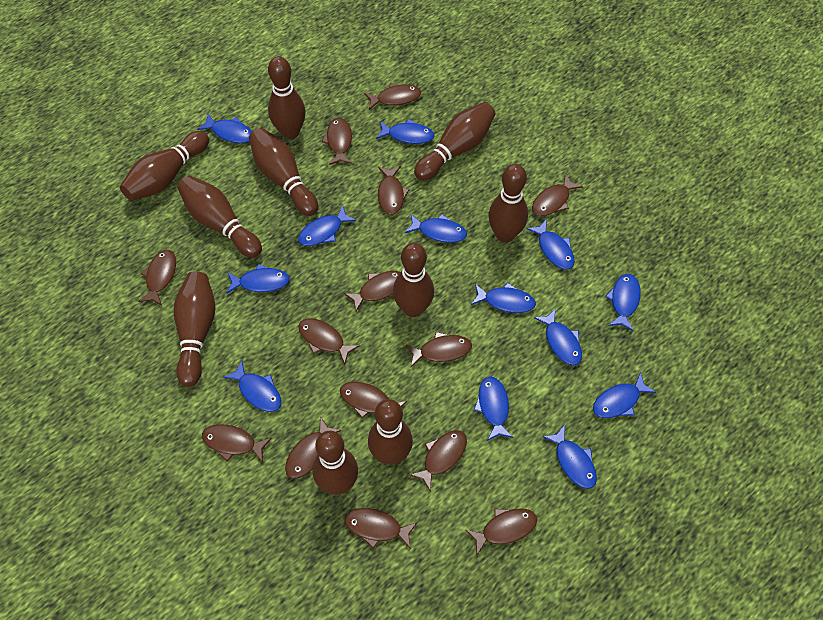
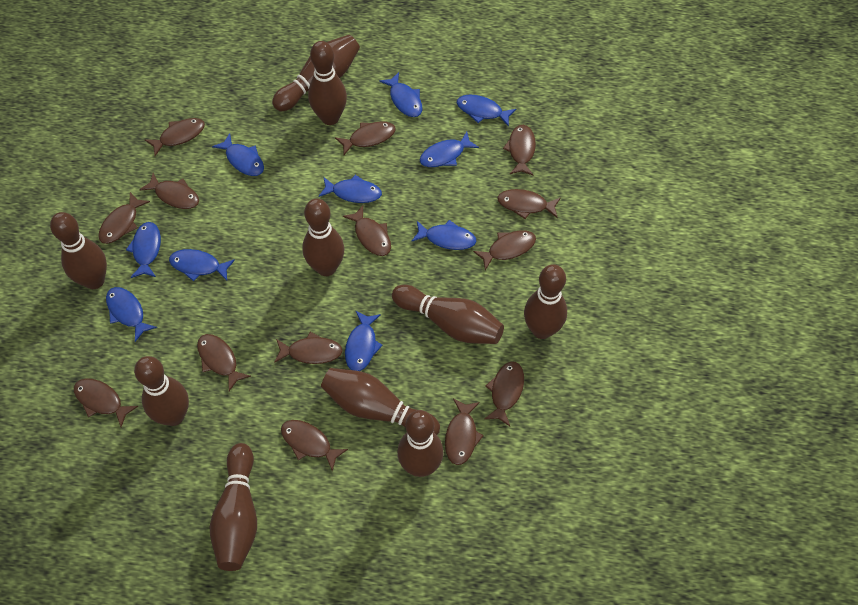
blue fish: 13 -> 10

